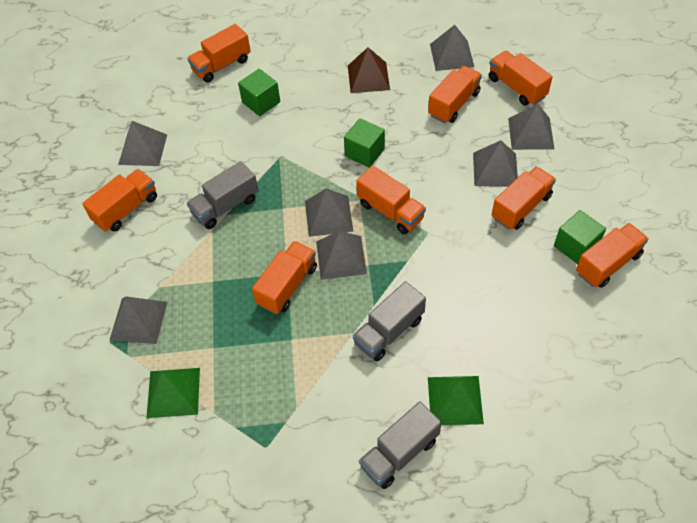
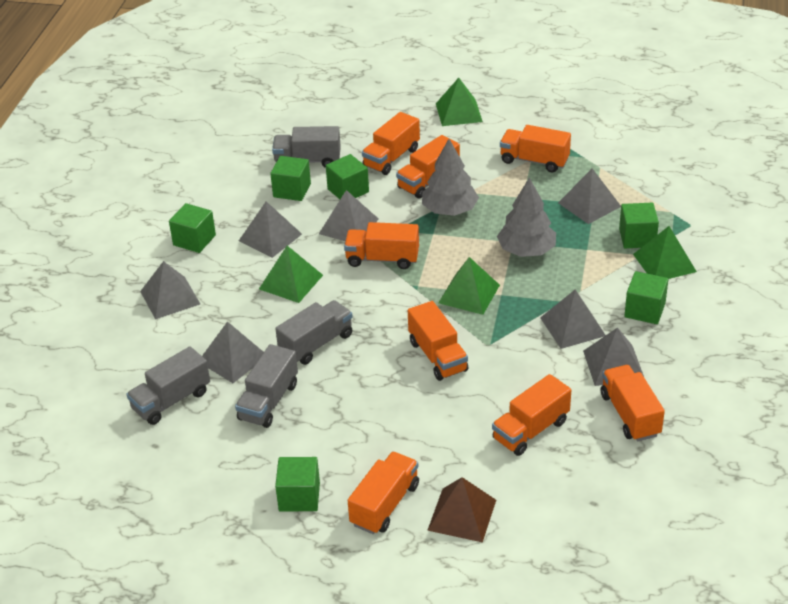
green cube: 3 -> 6
green pyramid: 2 -> 4
grey tree: 0 -> 2
grey truck: 3 -> 4

